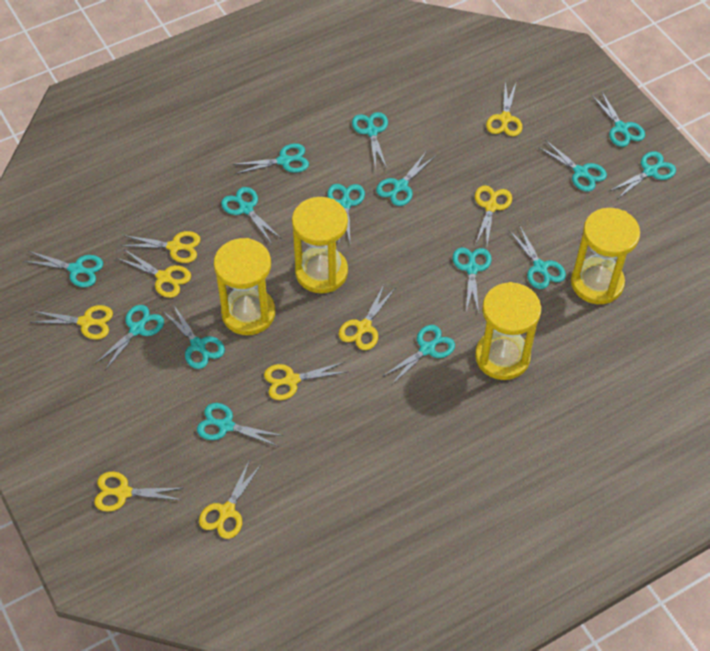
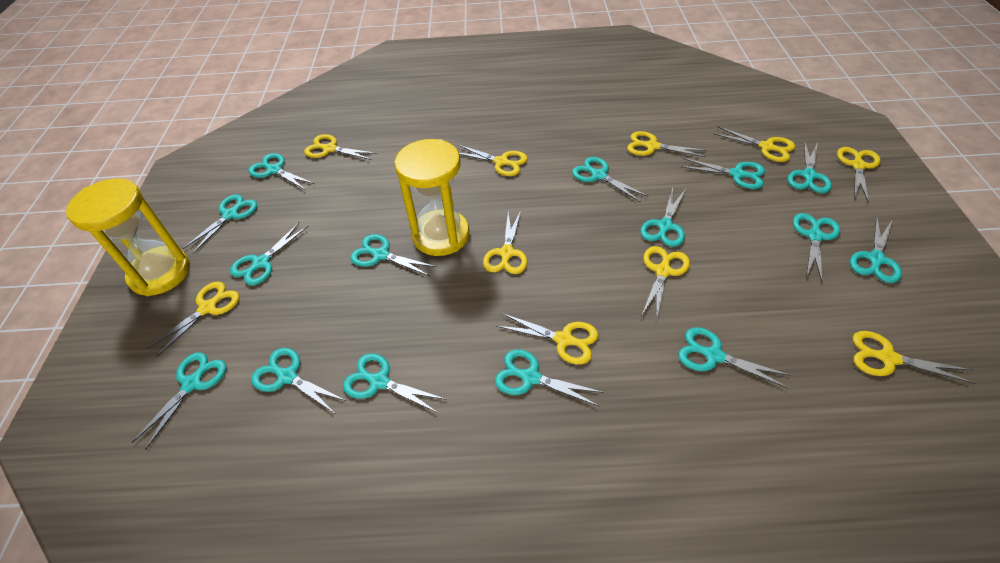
yellow hourglass: 4 -> 2
yellow scissors: 9 -> 10

